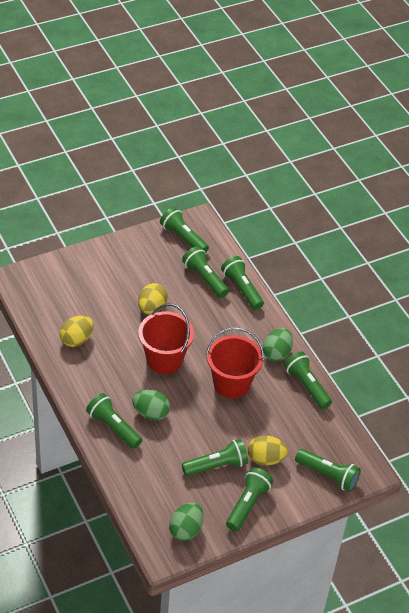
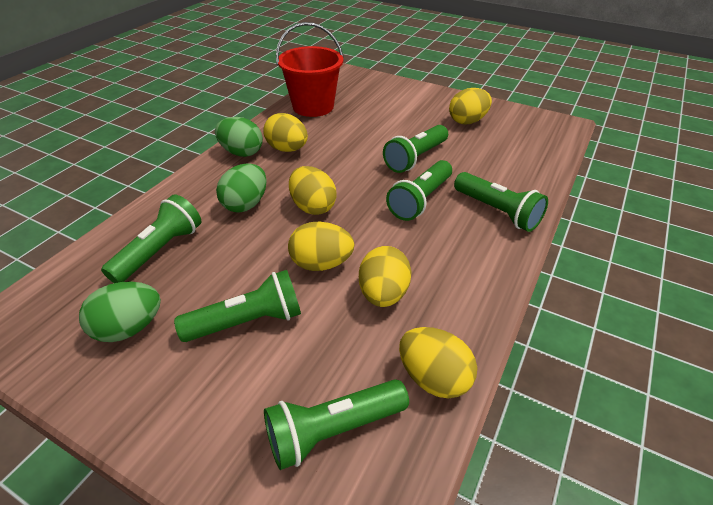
green flashlight: 8 -> 6
red bucket: 2 -> 1
yellow egg: 3 -> 6

